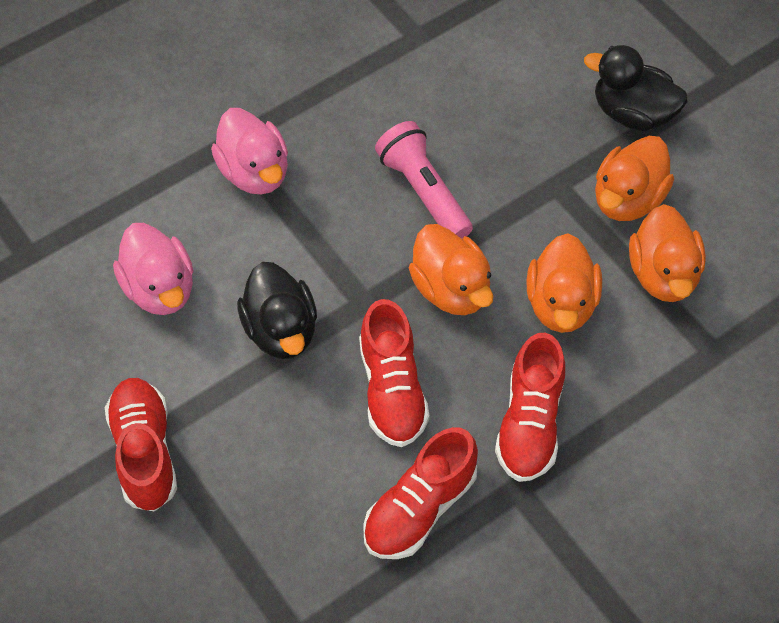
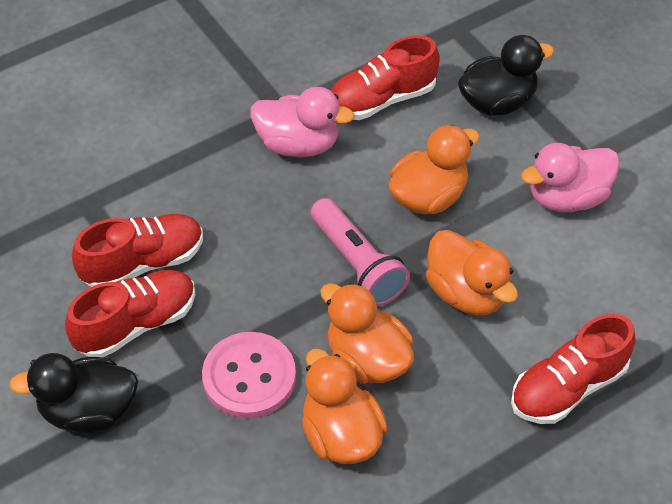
pink button: 0 -> 1

